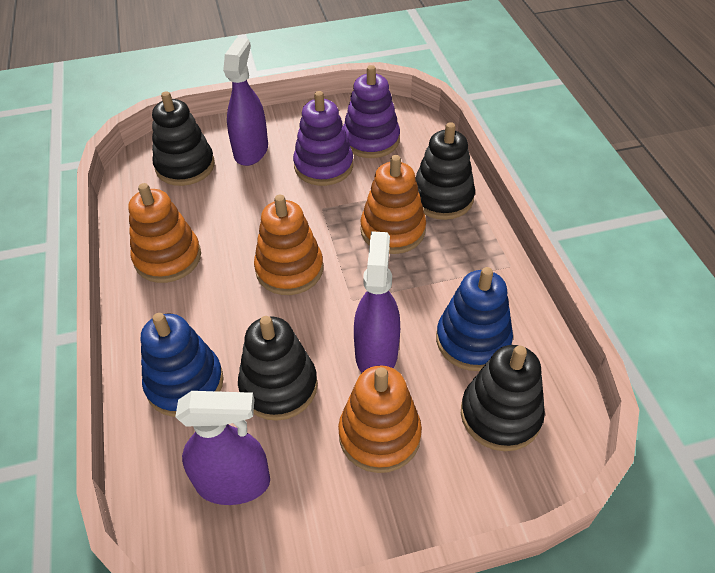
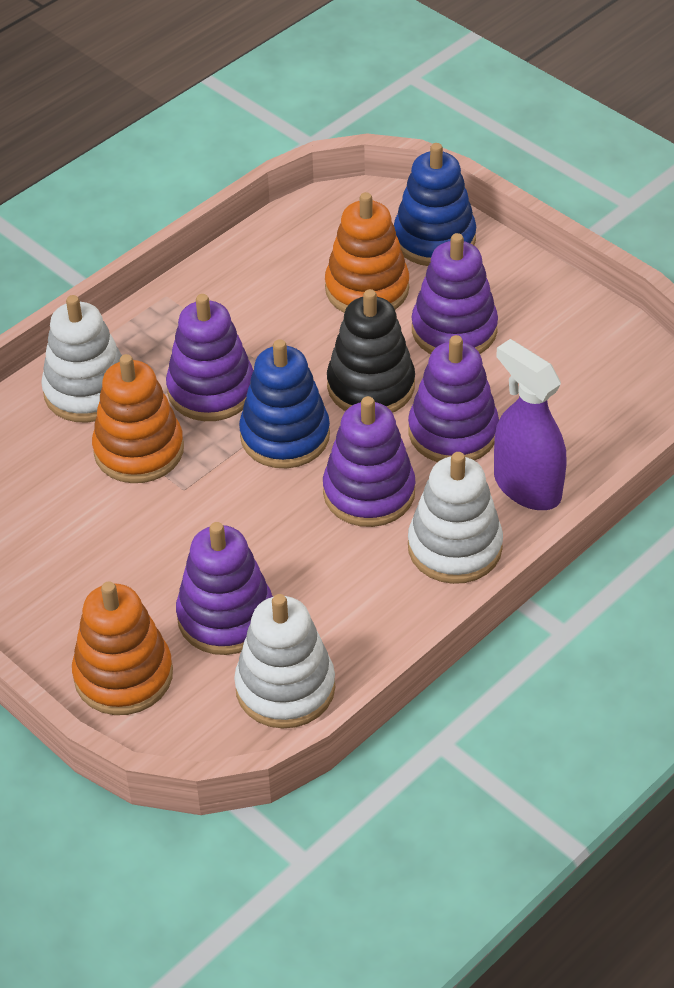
black stacking toy: 4 -> 1
orange stacking toy: 4 -> 3
purple spray bottle: 3 -> 1
purple stacking toy: 2 -> 5
white stacking toy: 0 -> 3

